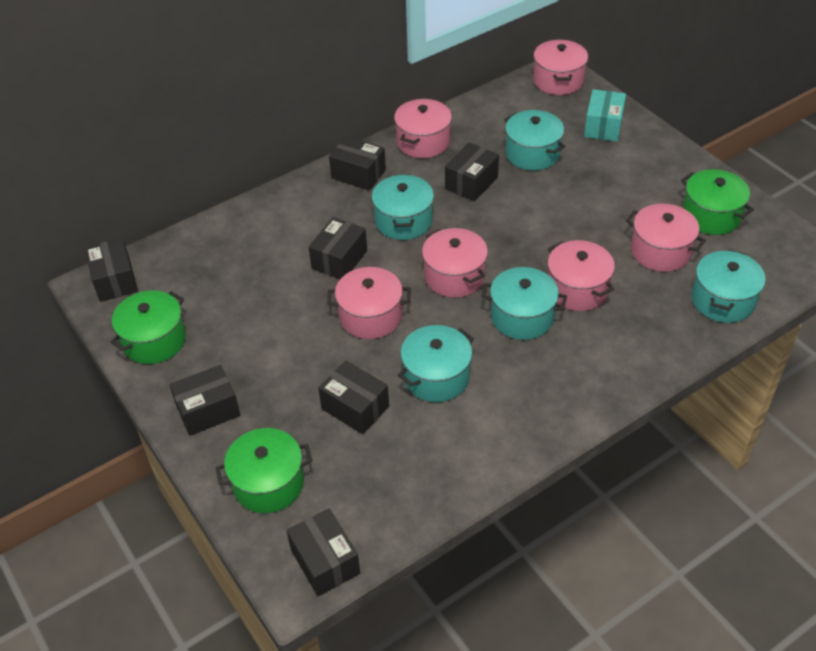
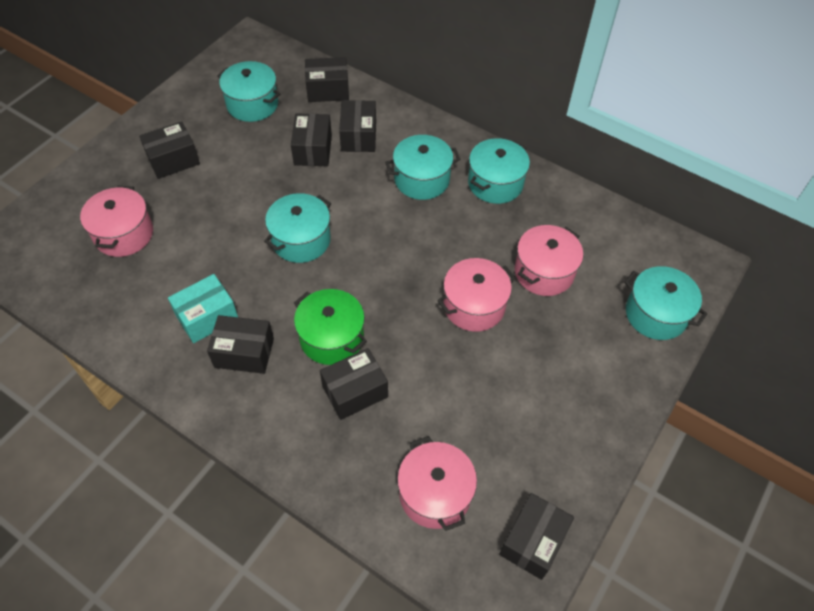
green pot: 3 -> 1
pink pot: 6 -> 4

